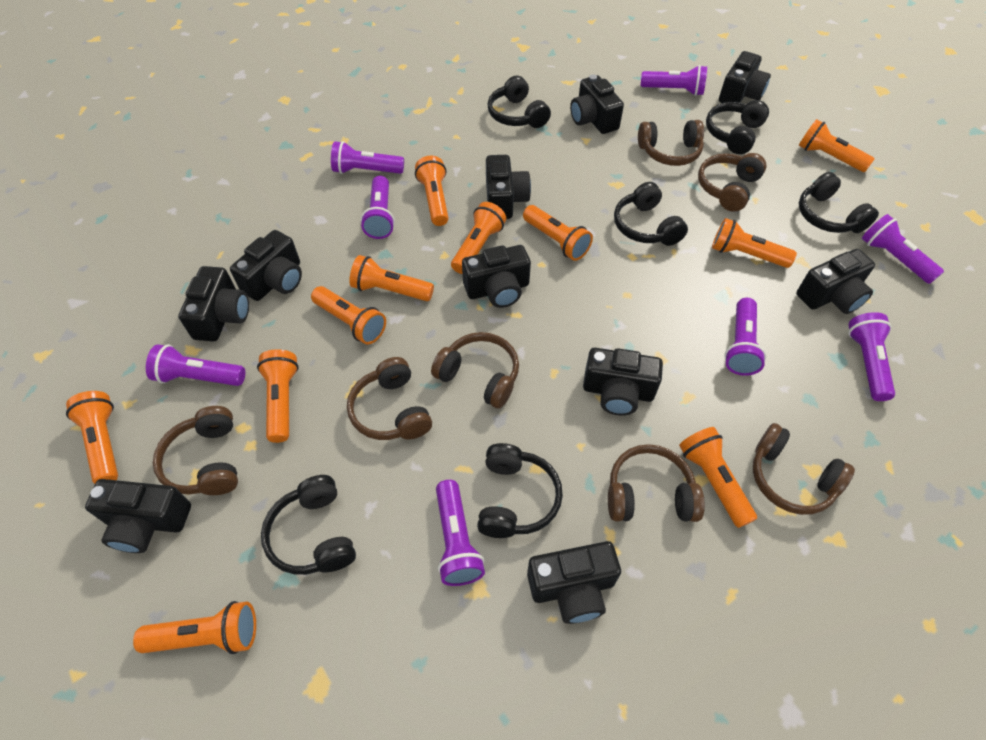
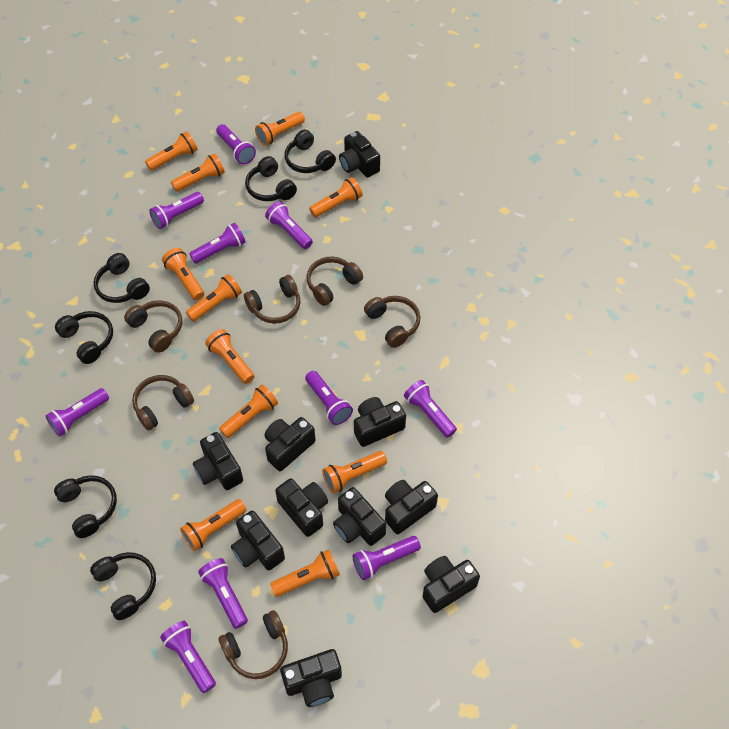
brown headphones: 7 -> 6
purple flashlight: 8 -> 10

